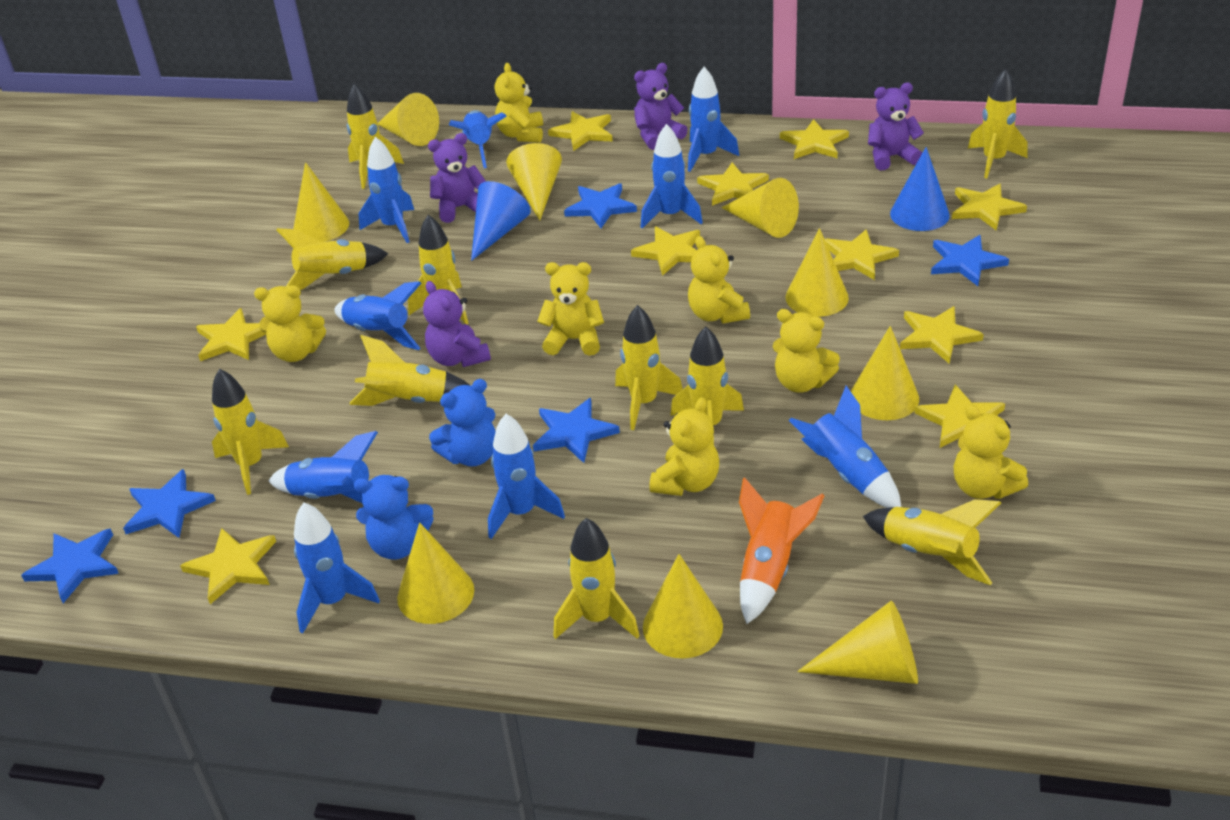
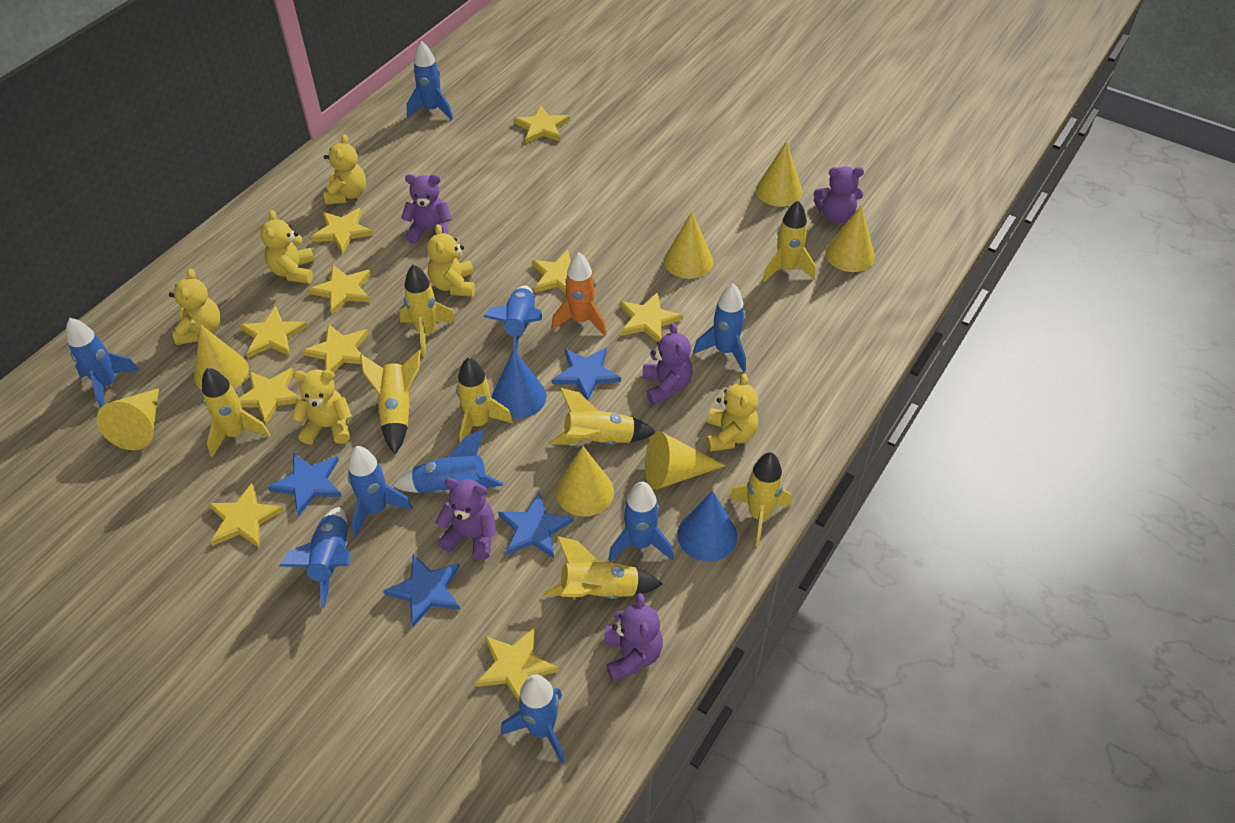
blue star: 5 -> 4
blue teddy bear: 2 -> 0
purple teddy bear: 4 -> 5
yellow cone: 9 -> 7
yellow rocket: 10 -> 8
yellow teddy bear: 7 -> 6

